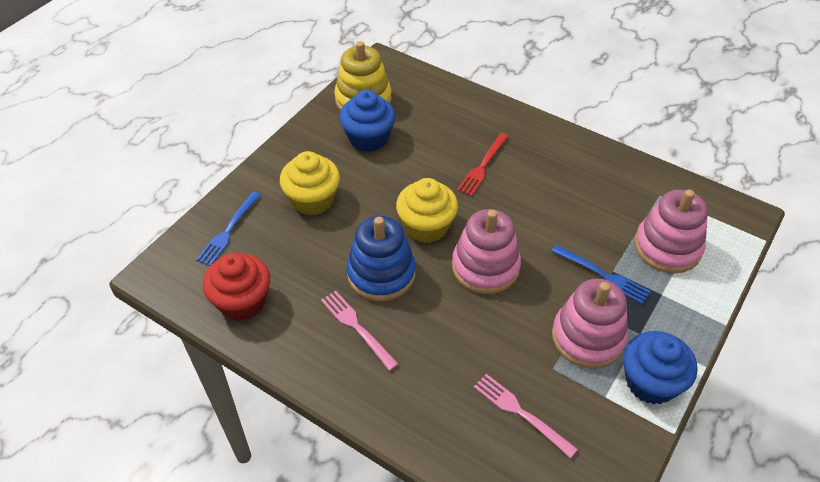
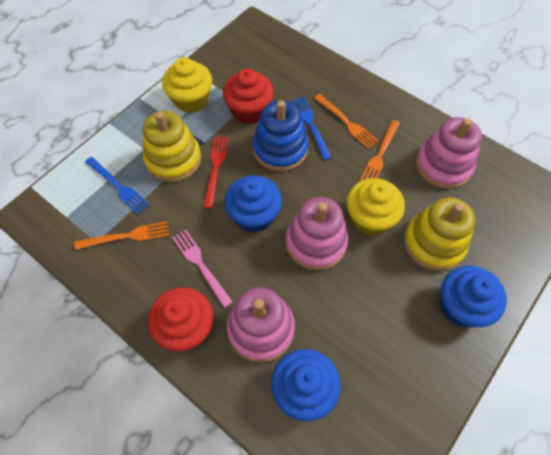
blue cupcake: 2 -> 3
orange fork: 0 -> 3
pink fork: 2 -> 1
red cupcake: 1 -> 2
yellow stacking toy: 1 -> 2

